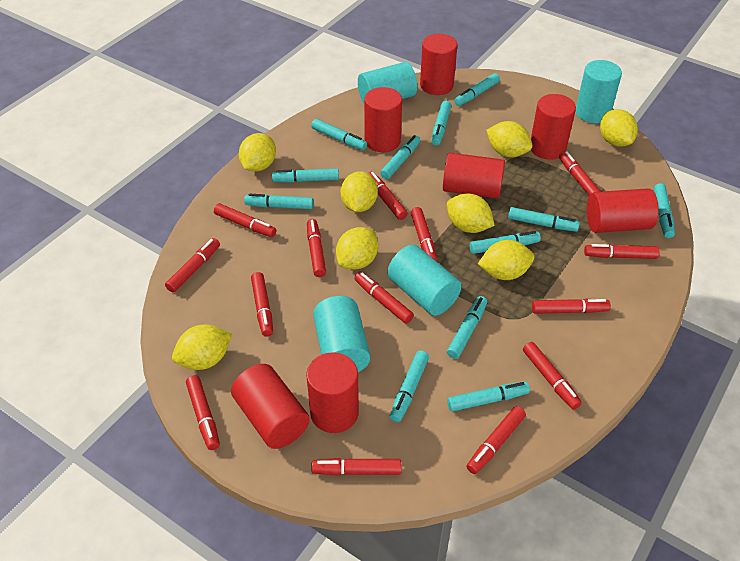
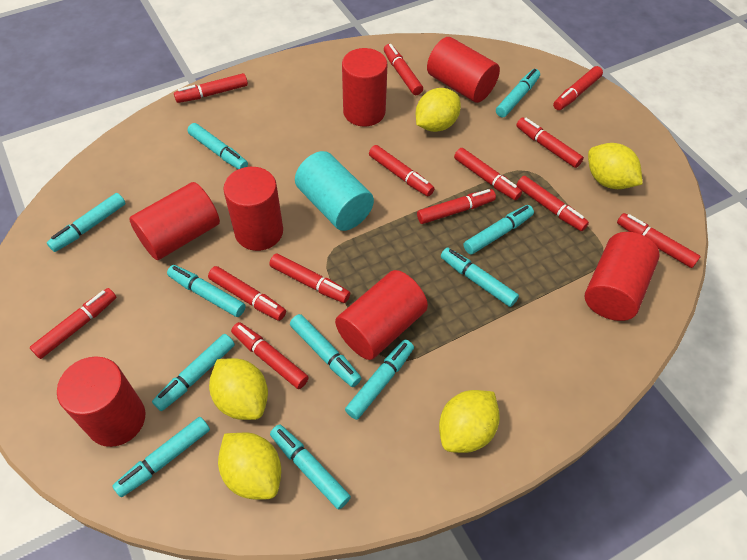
red marker: 14 -> 13
turquoise cylinder: 4 -> 1
turquoise marker: 12 -> 11
yellow lemon: 8 -> 5

